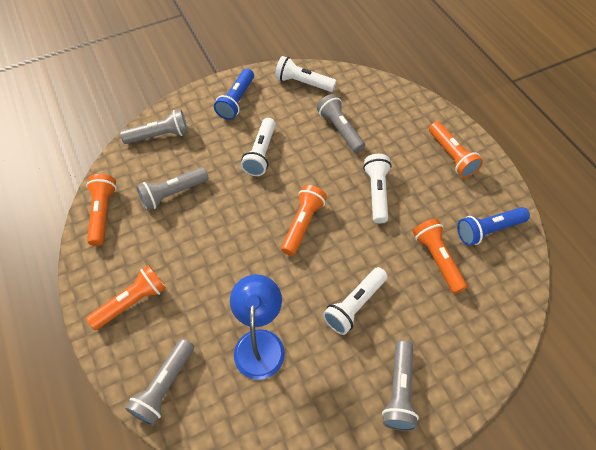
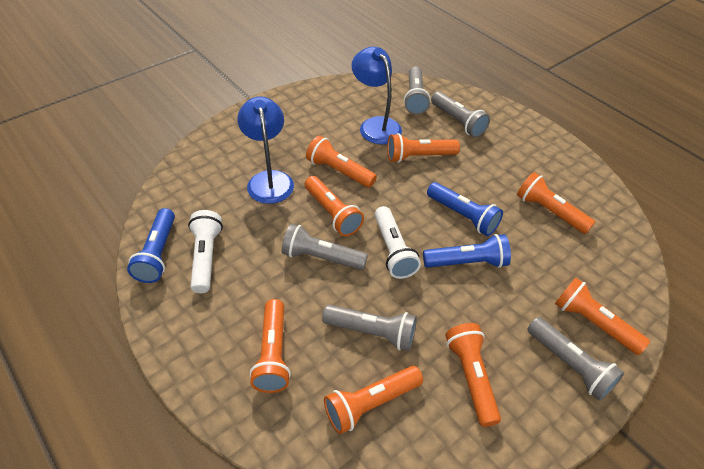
blue flashlight: 2 -> 3
blue lamp: 1 -> 2
orange flashlight: 5 -> 8
white flashlight: 4 -> 2

